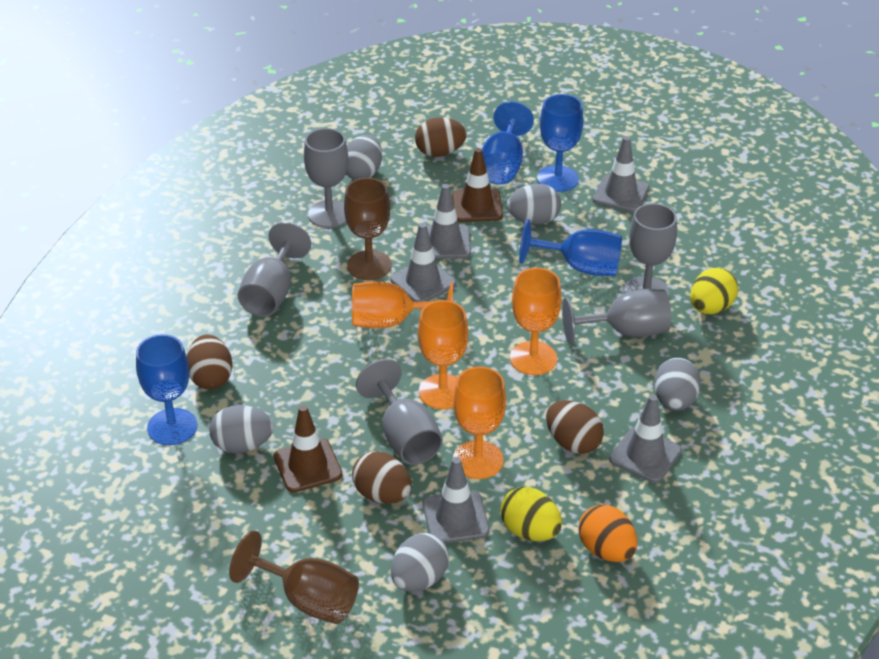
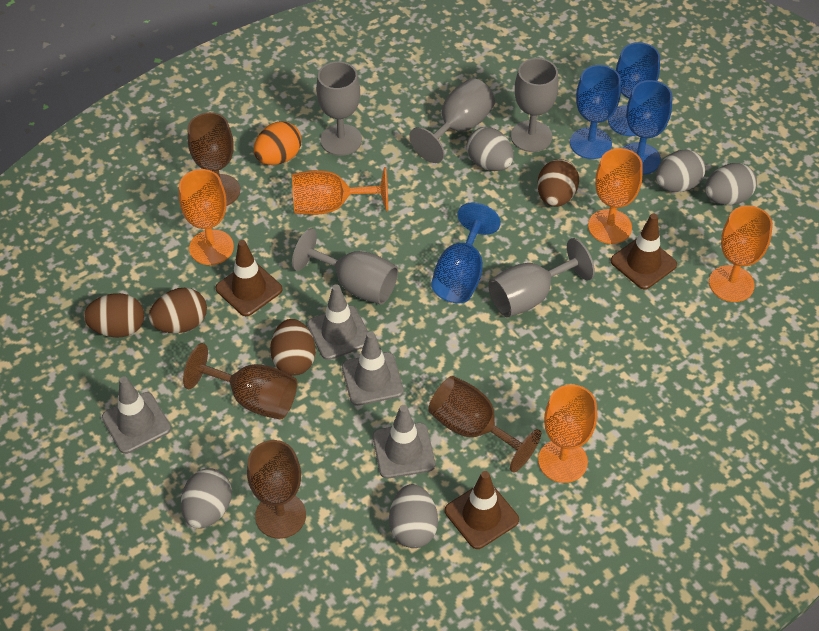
brown goblet: 2 -> 4
brown traffic cone: 2 -> 3
grey traffic cone: 5 -> 4
orange goblet: 4 -> 5
yellow egg: 2 -> 0

